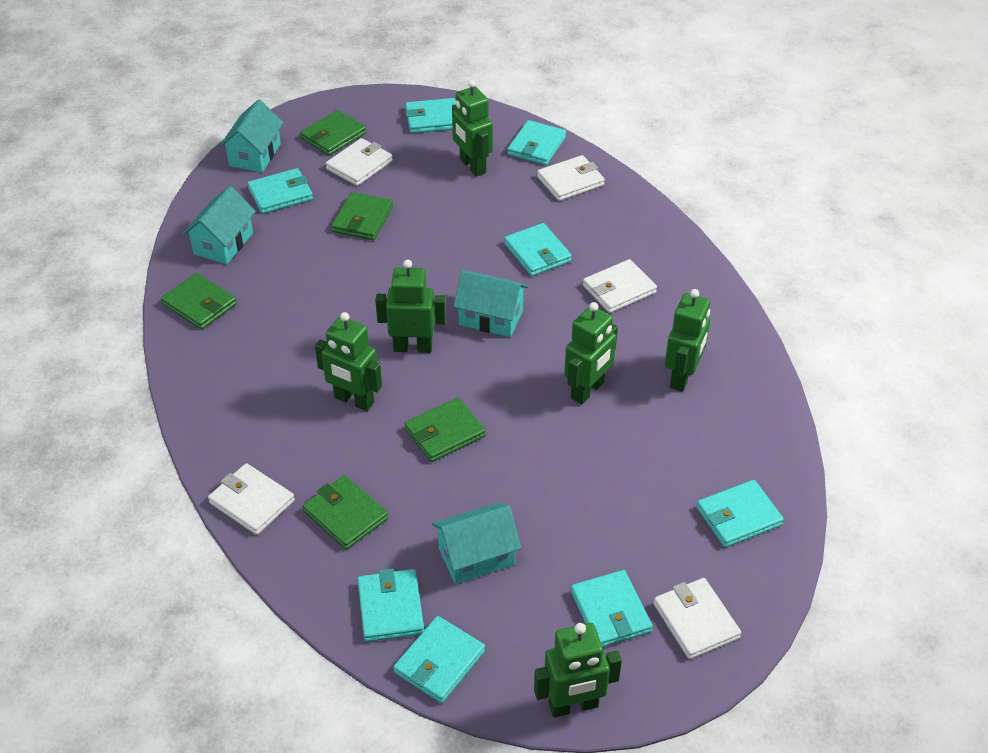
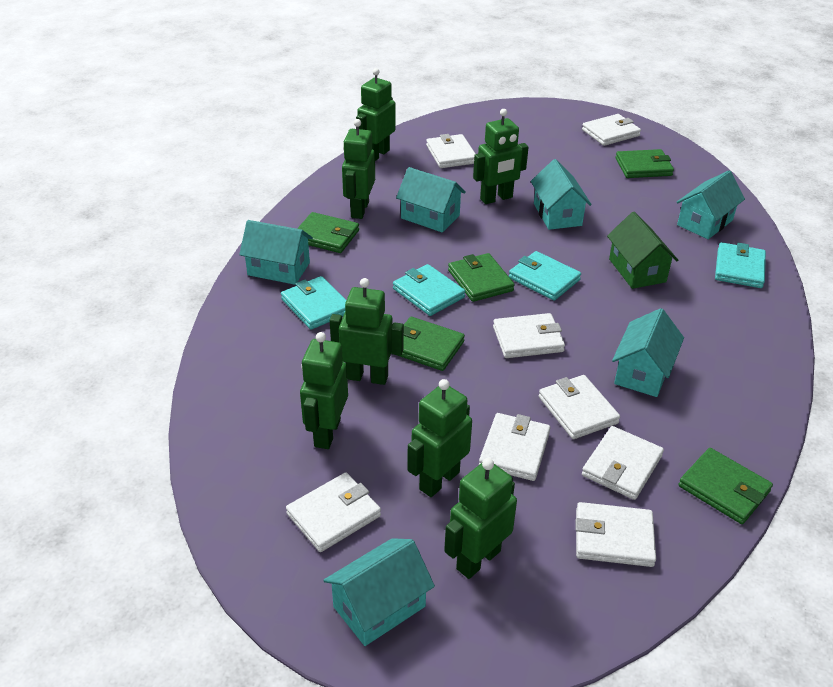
green house: 0 -> 1
green robot: 6 -> 7
turquoise house: 4 -> 6
turquoise wallet: 8 -> 4
white wallet: 5 -> 8

